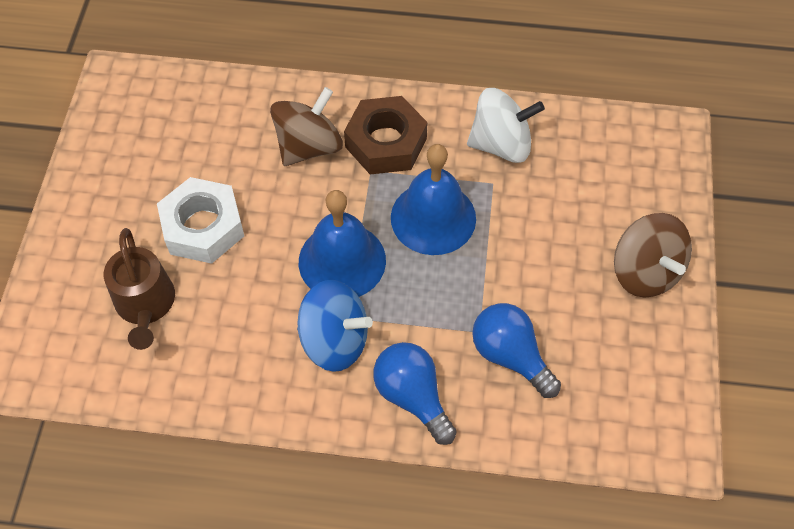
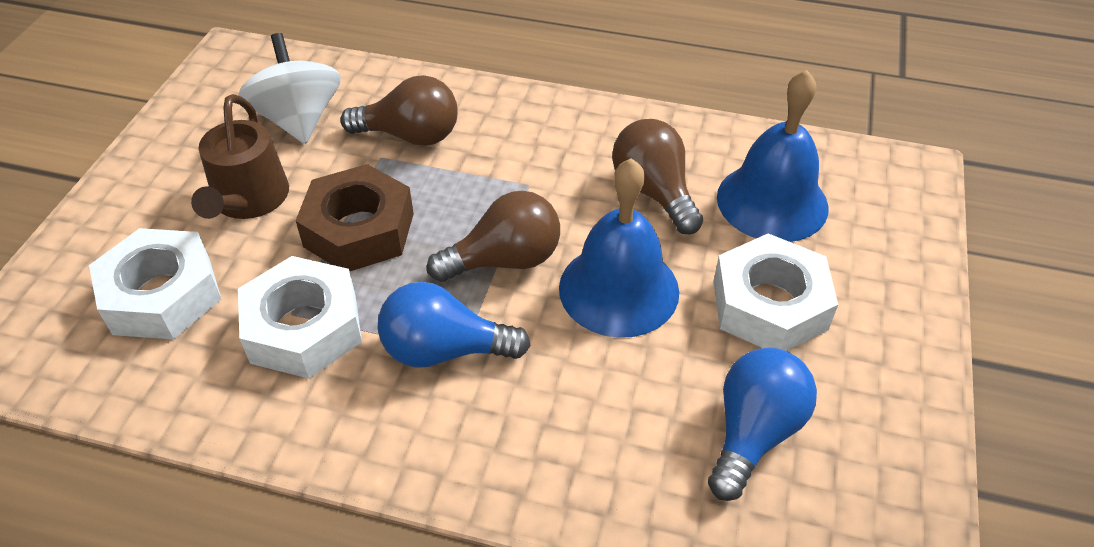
blue spinning top: 1 -> 0
brown light bulb: 0 -> 3
brown spinning top: 2 -> 0
white nut: 1 -> 3

